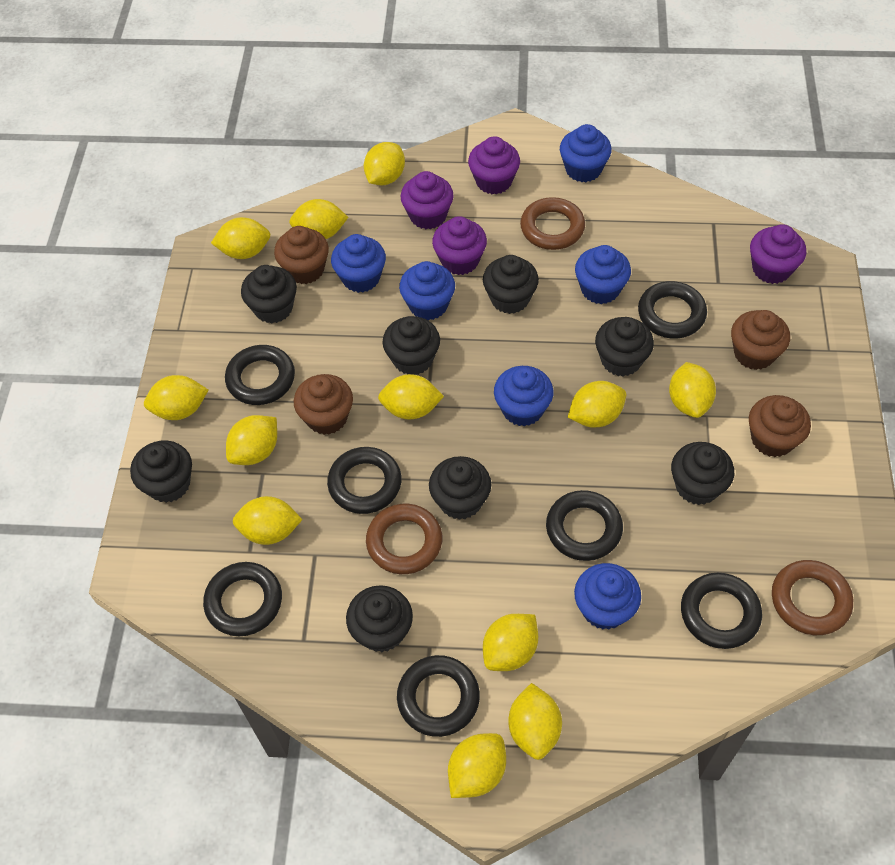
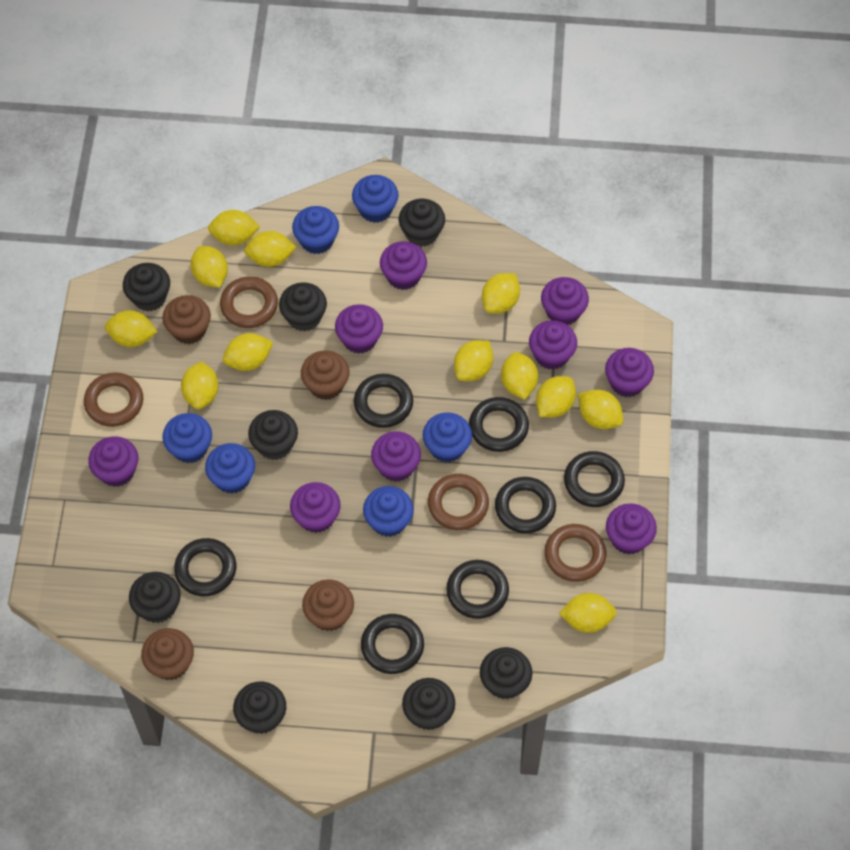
brown ring: 3 -> 4
purple cupcake: 4 -> 9

